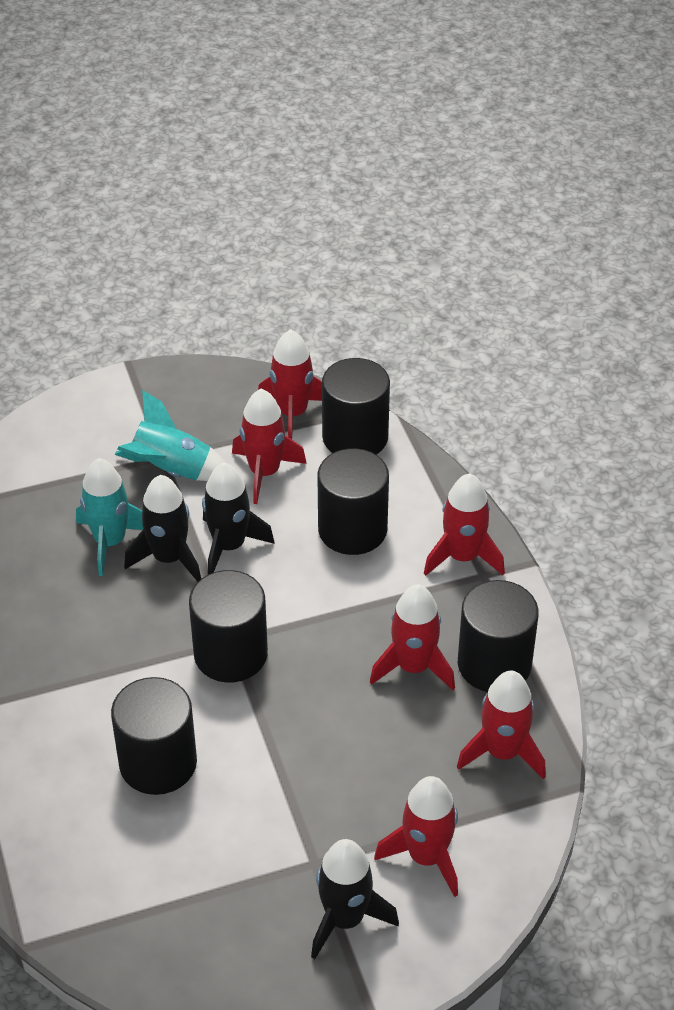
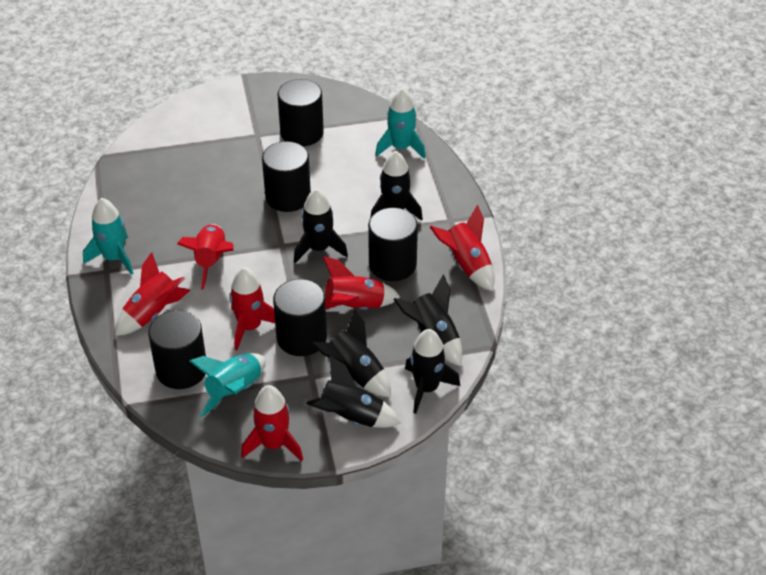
black rocket: 3 -> 6
turquoise rocket: 2 -> 3

